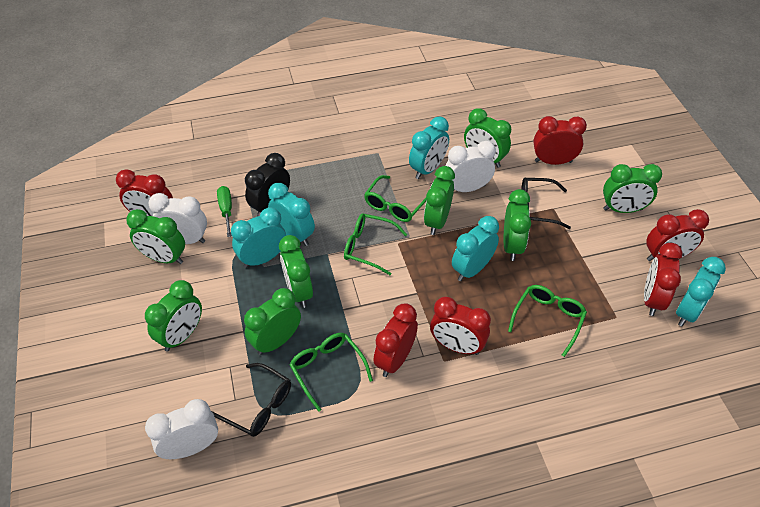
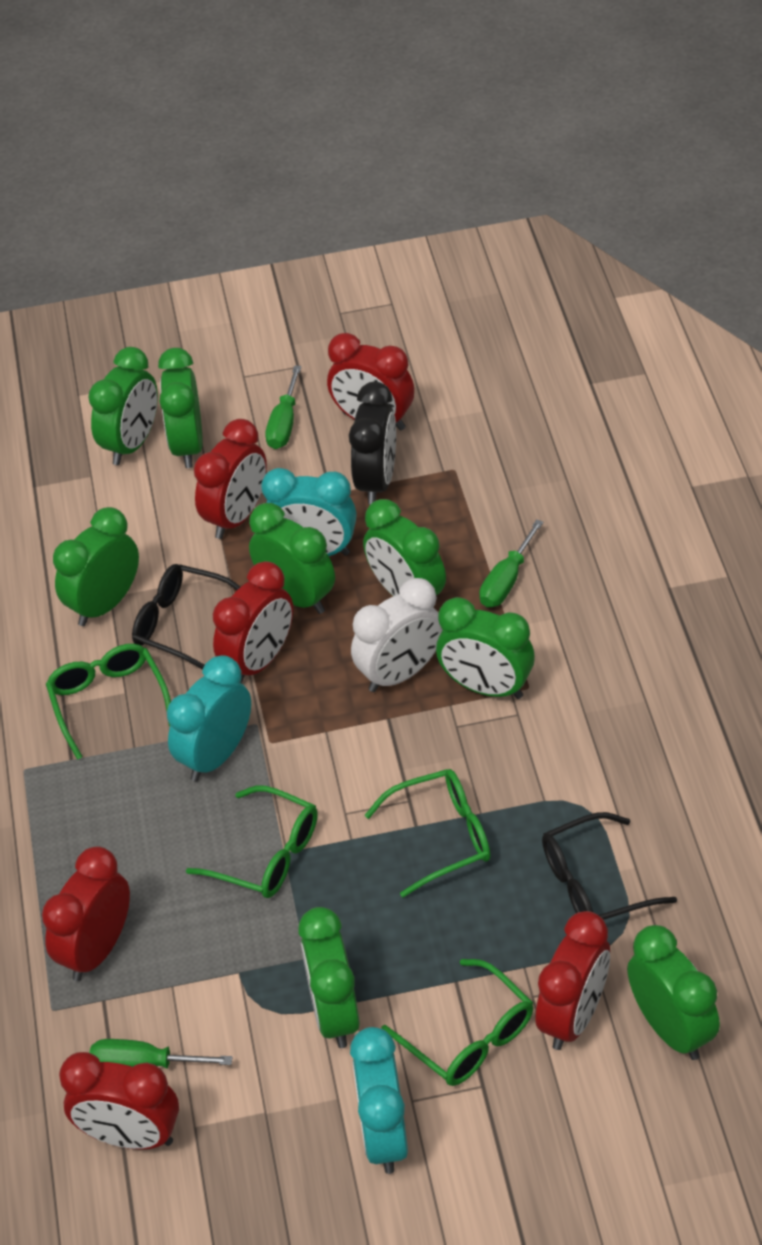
green screwdriver: 1 -> 3
turquoise clock: 5 -> 3
white clock: 3 -> 1

